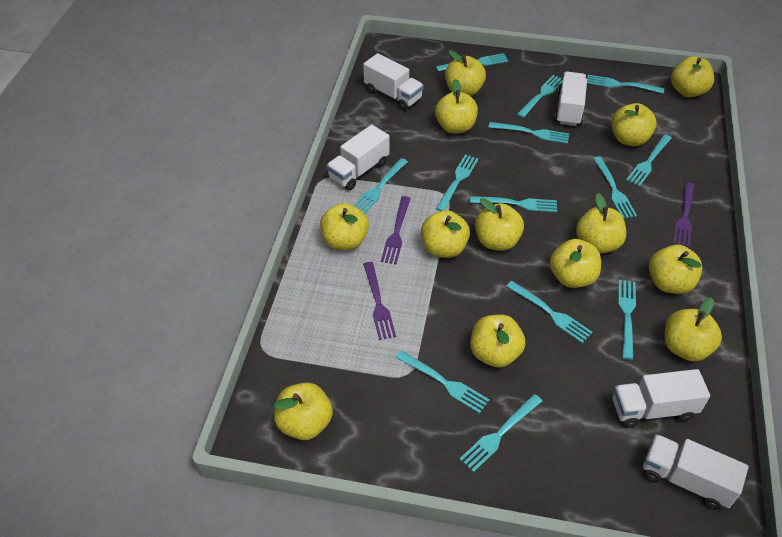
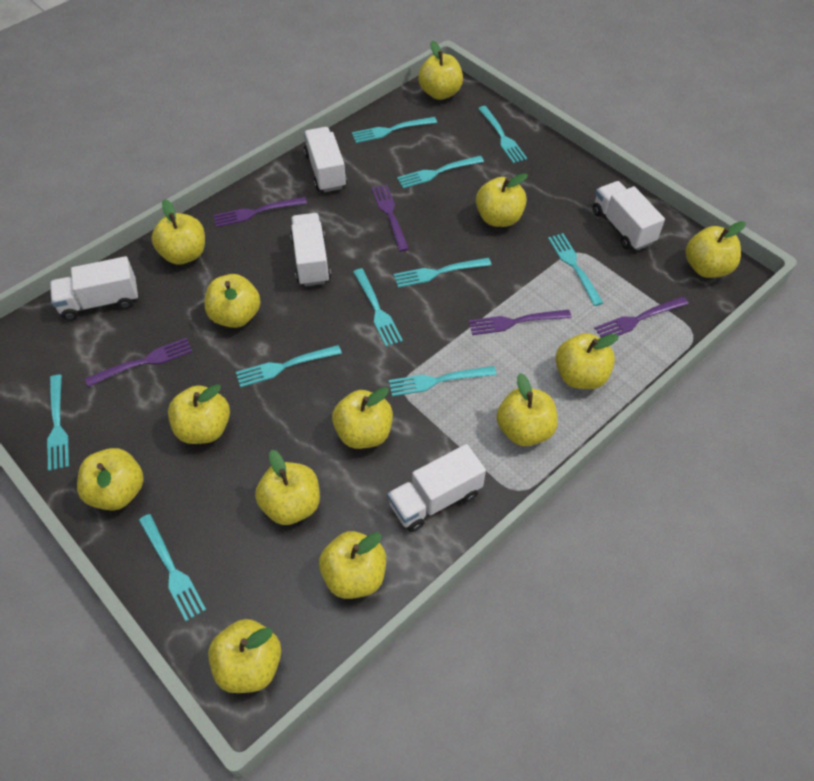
purple fork: 3 -> 5
turquoise fork: 13 -> 10

